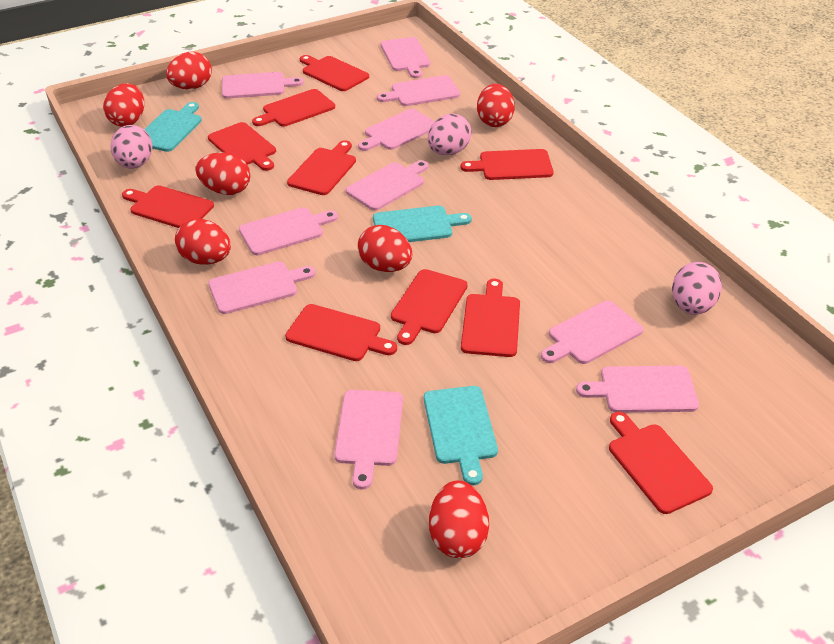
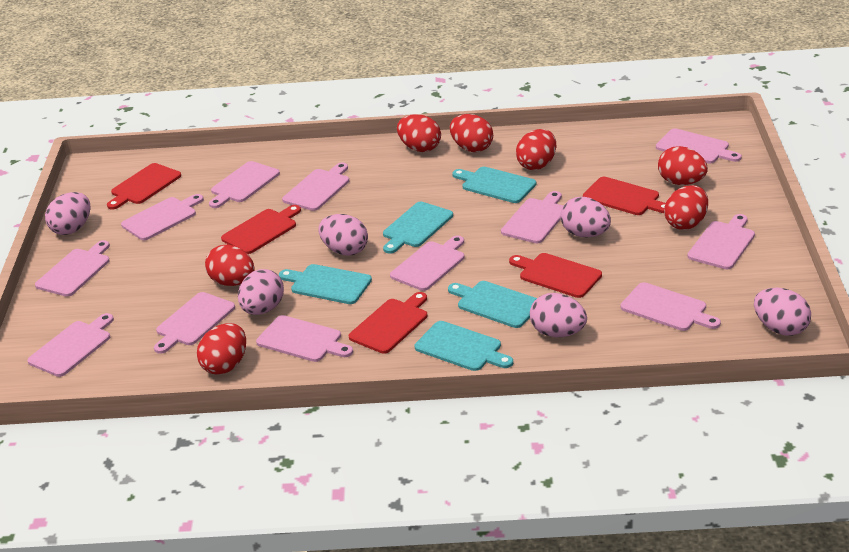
pink cutting board: 10 -> 12
pink egg: 3 -> 6
red cutting board: 10 -> 5
turquoise cutting board: 3 -> 5

